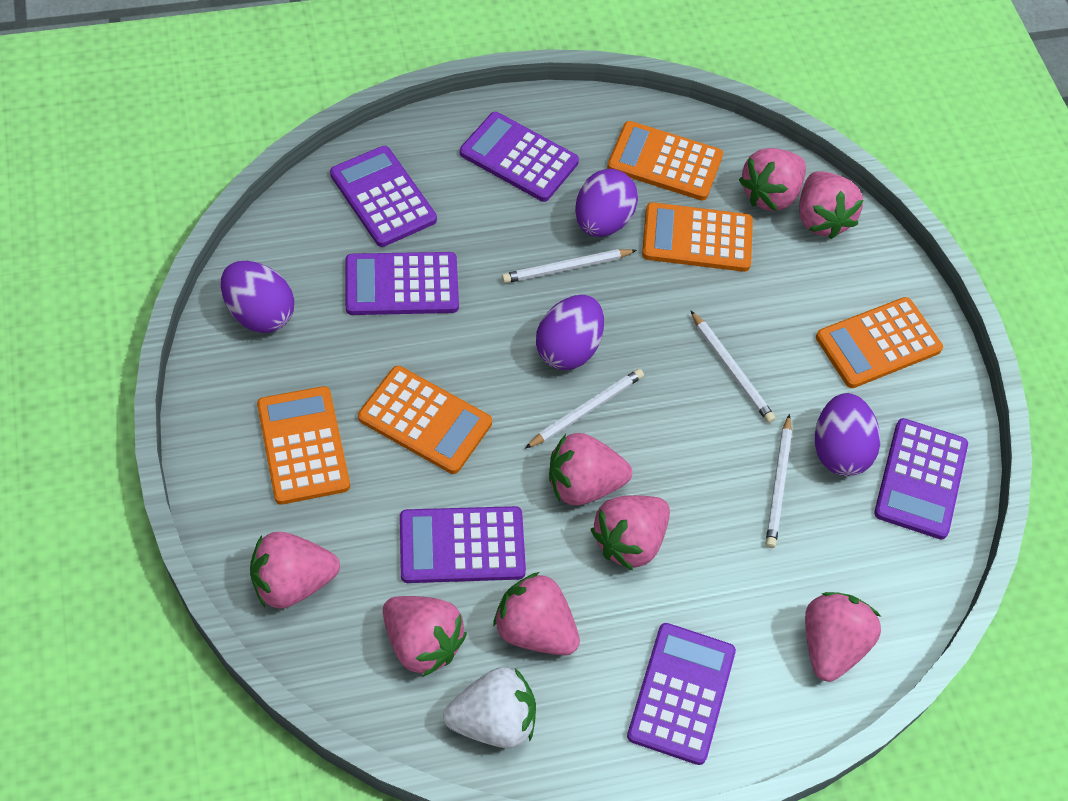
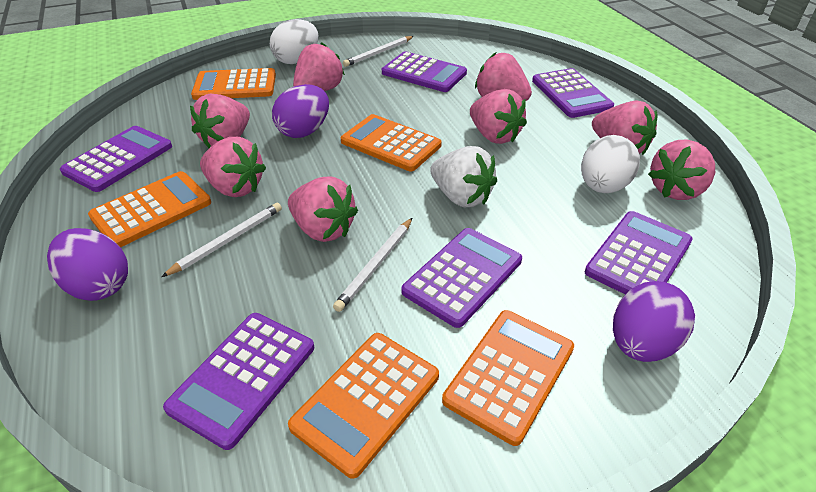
purple egg: 4 -> 3
white egg: 0 -> 2
white pencil: 4 -> 3

